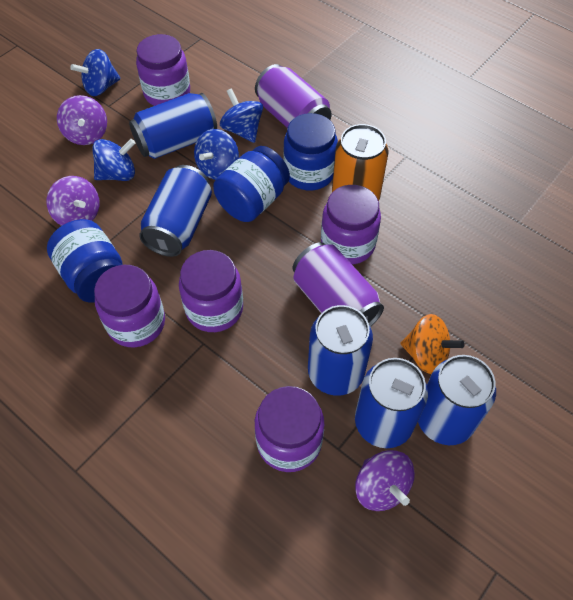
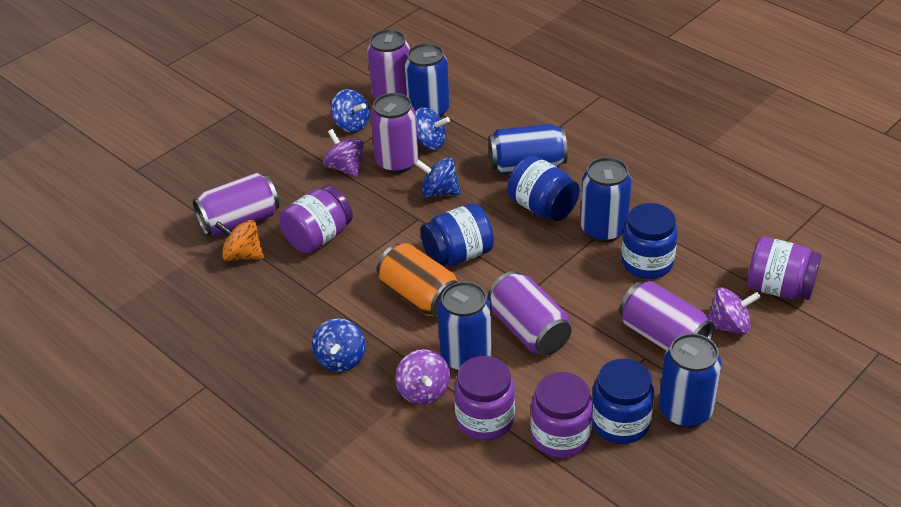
blue jar: 3 -> 4
purple can: 2 -> 5
purple jar: 5 -> 4

